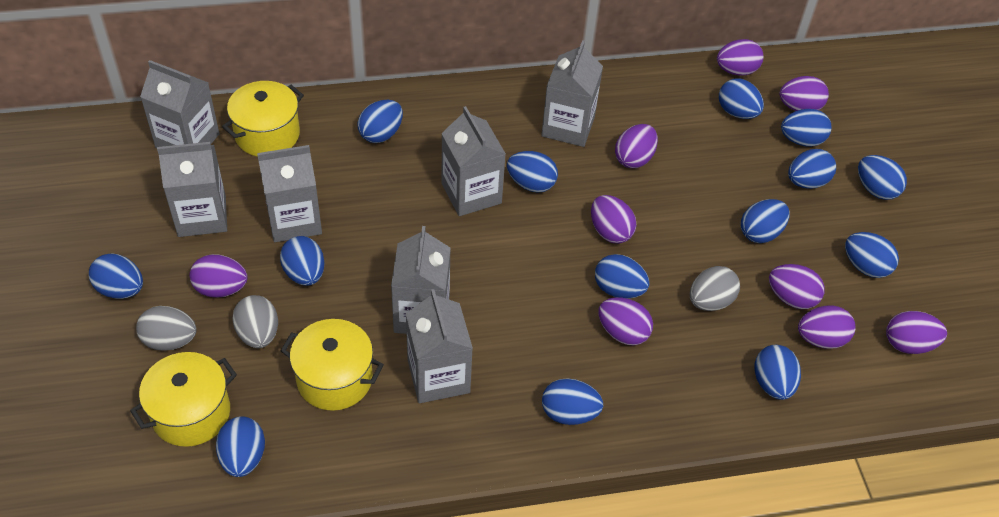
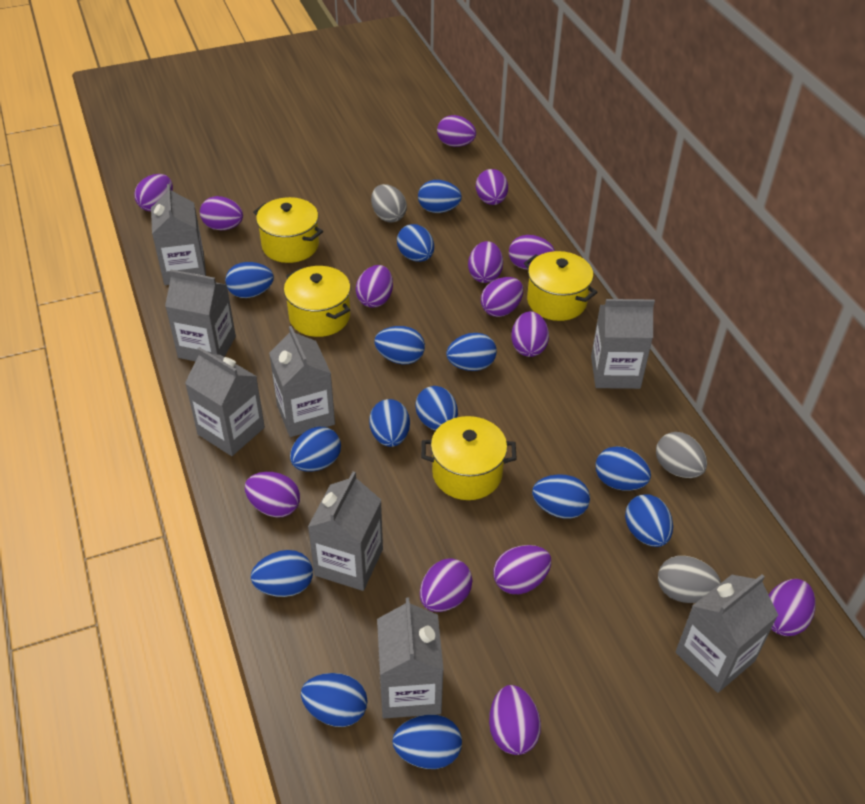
grey carton: 7 -> 8
purple egg: 9 -> 14
yellow pot: 3 -> 4

